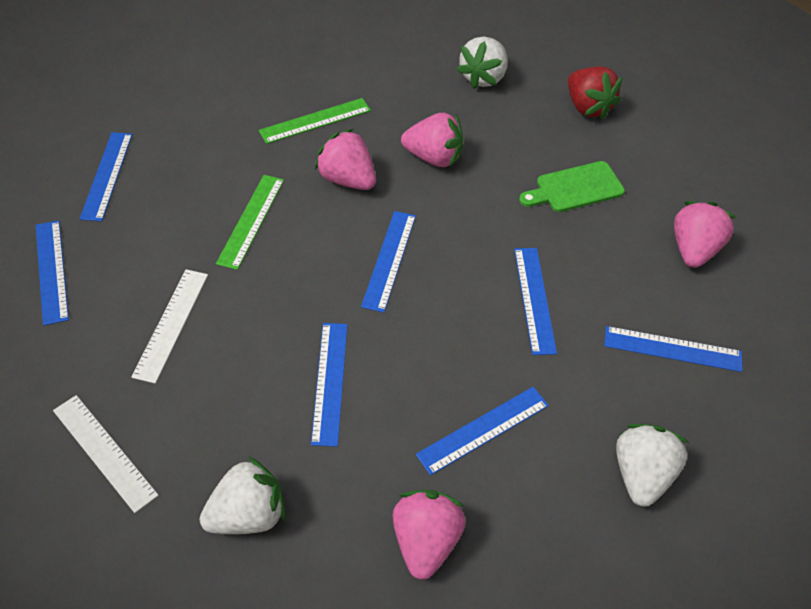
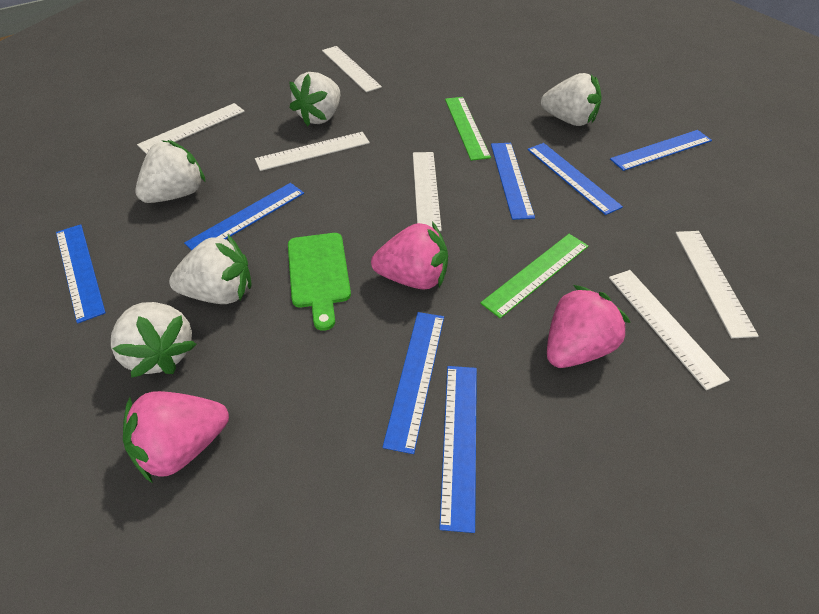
pink strawberry: 4 -> 3
red strawberry: 1 -> 0
white ruler: 2 -> 6
white strawberry: 3 -> 5

